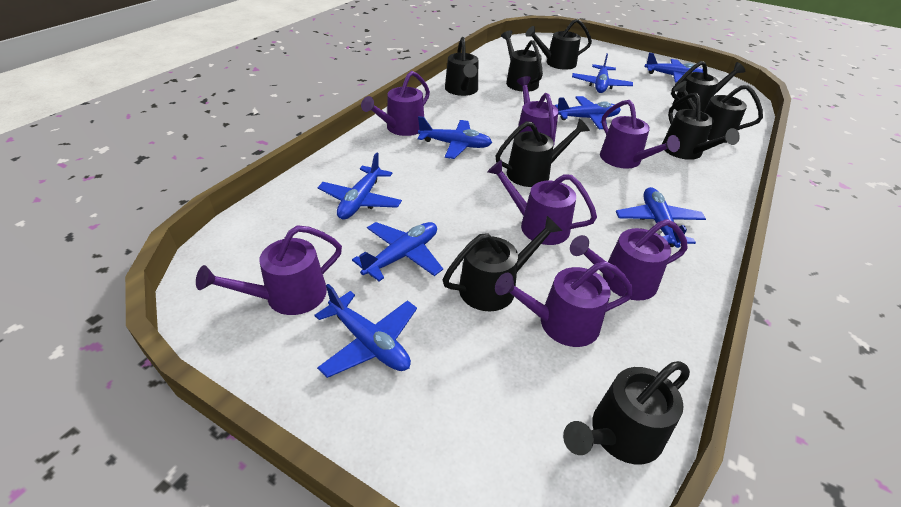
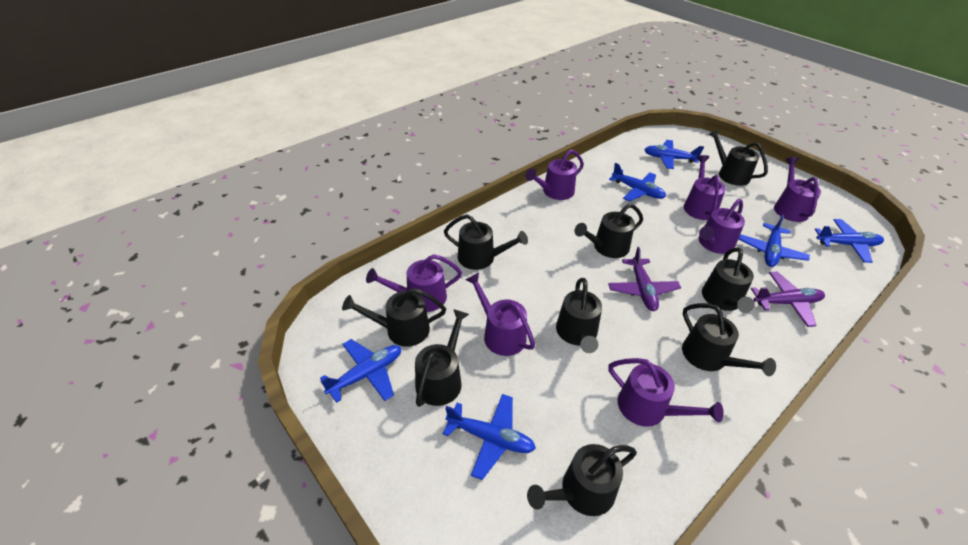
blue plane: 8 -> 6
purple plane: 0 -> 2

